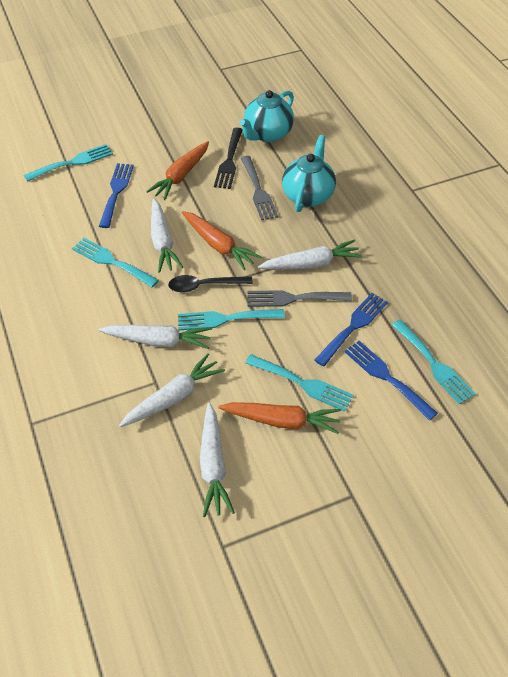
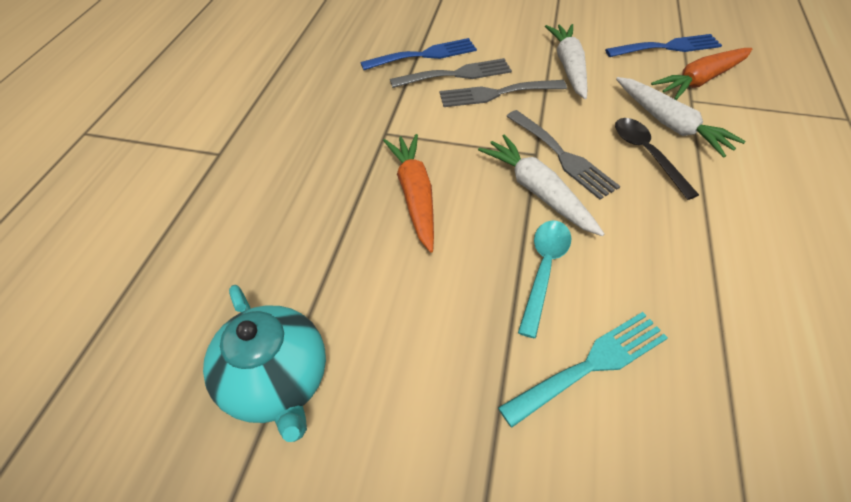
black fork: 1 -> 0
blue fork: 3 -> 2
grey fork: 2 -> 3
orange carrot: 3 -> 2
turquoise fork: 5 -> 1
turquoise spoon: 0 -> 1
turquoise teapot: 2 -> 1
white carrot: 5 -> 3

